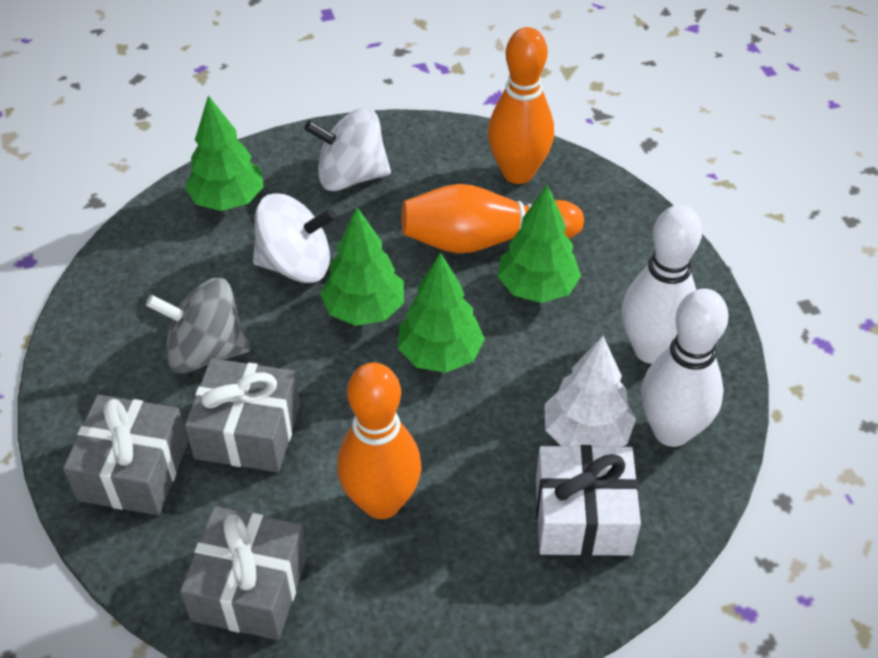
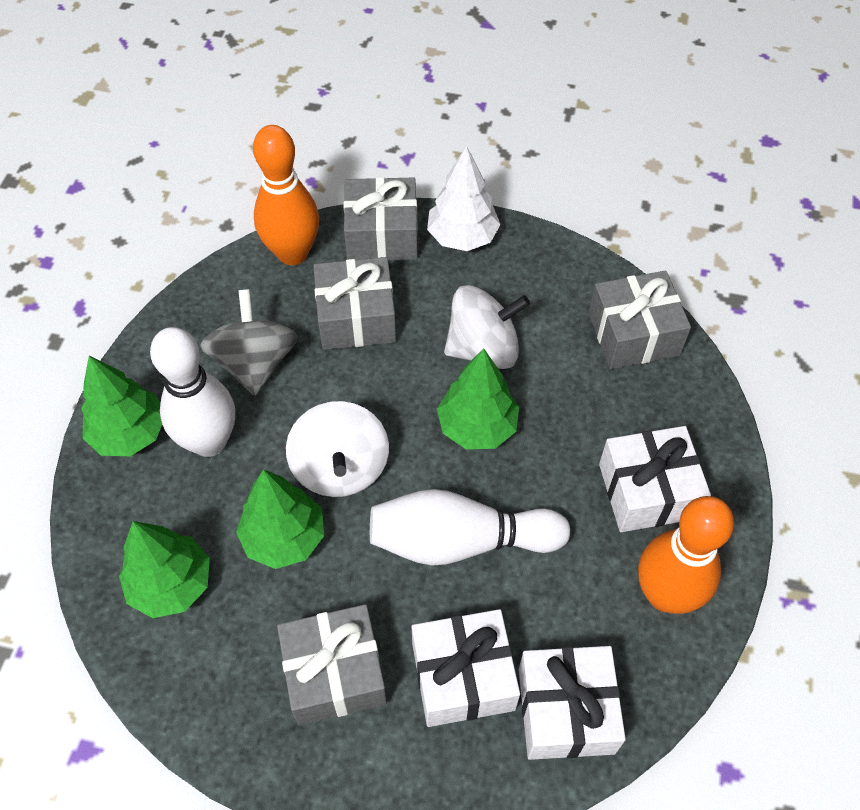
grey gift: 3 -> 4
orange bowling pin: 3 -> 2
white gift: 1 -> 3

